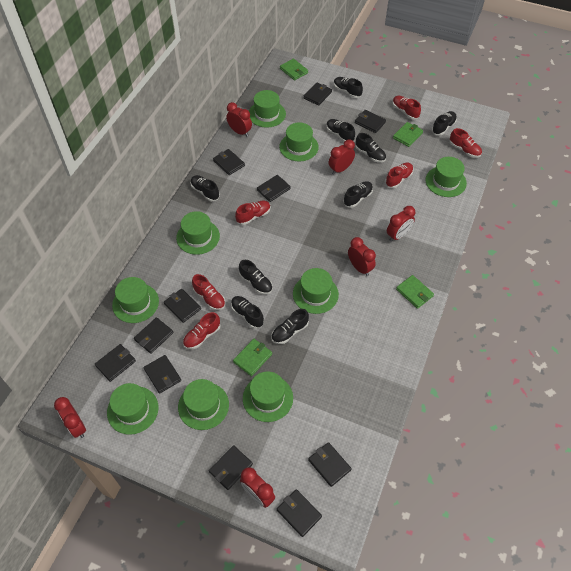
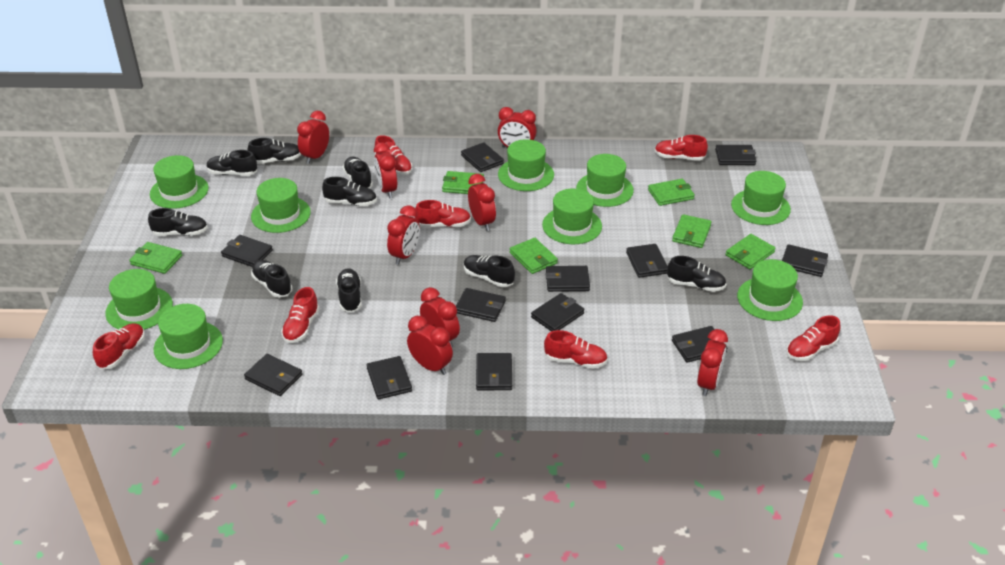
black wallet: 11 -> 12
green wallet: 4 -> 6
red clock: 6 -> 8
red shoe: 6 -> 7

